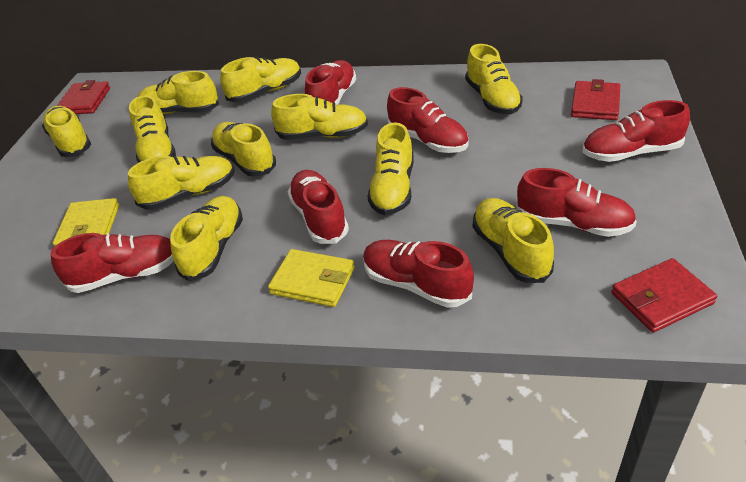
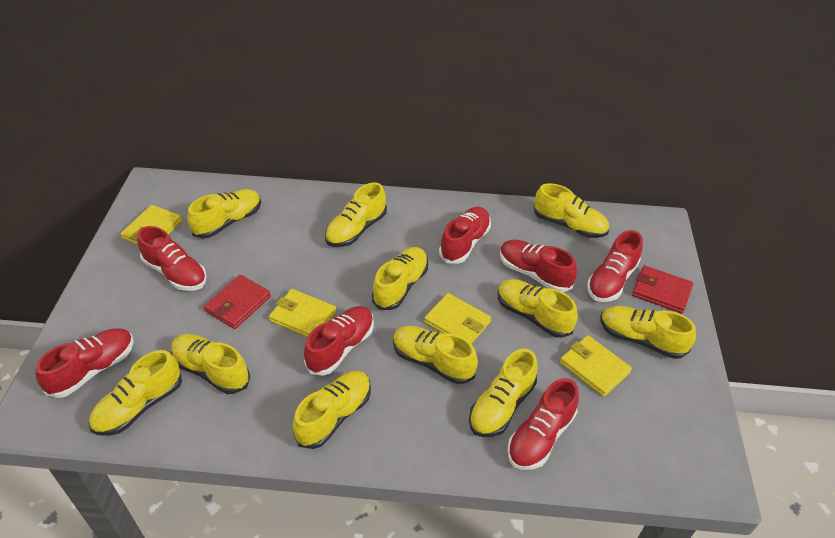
red wallet: 3 -> 2
yellow wallet: 2 -> 4

